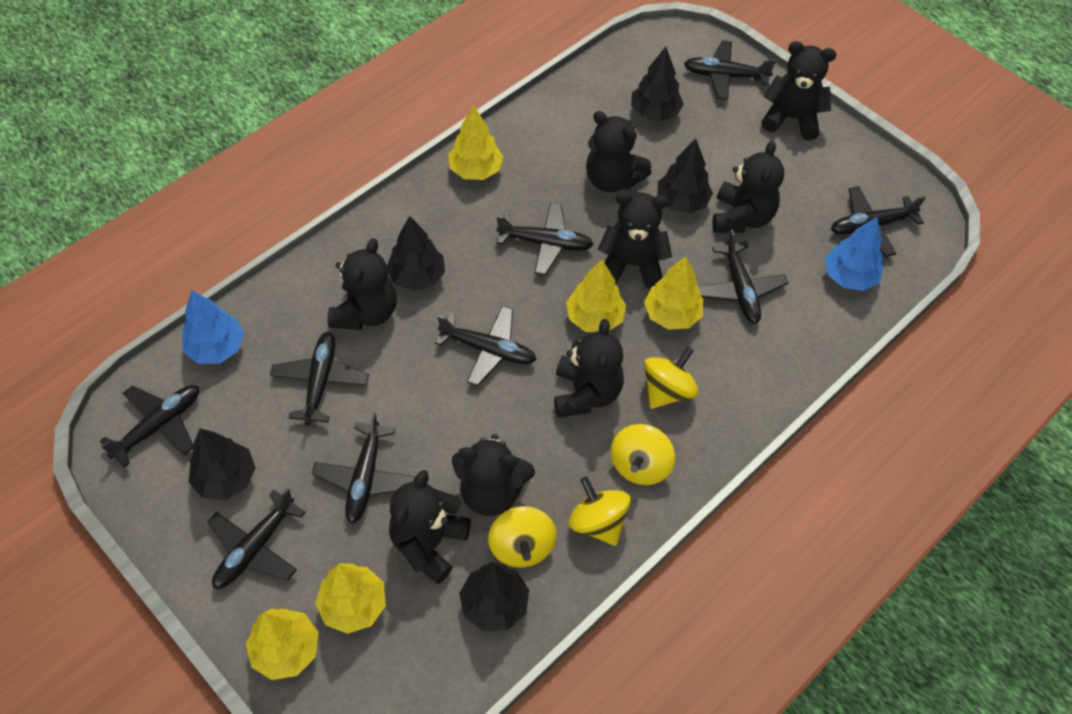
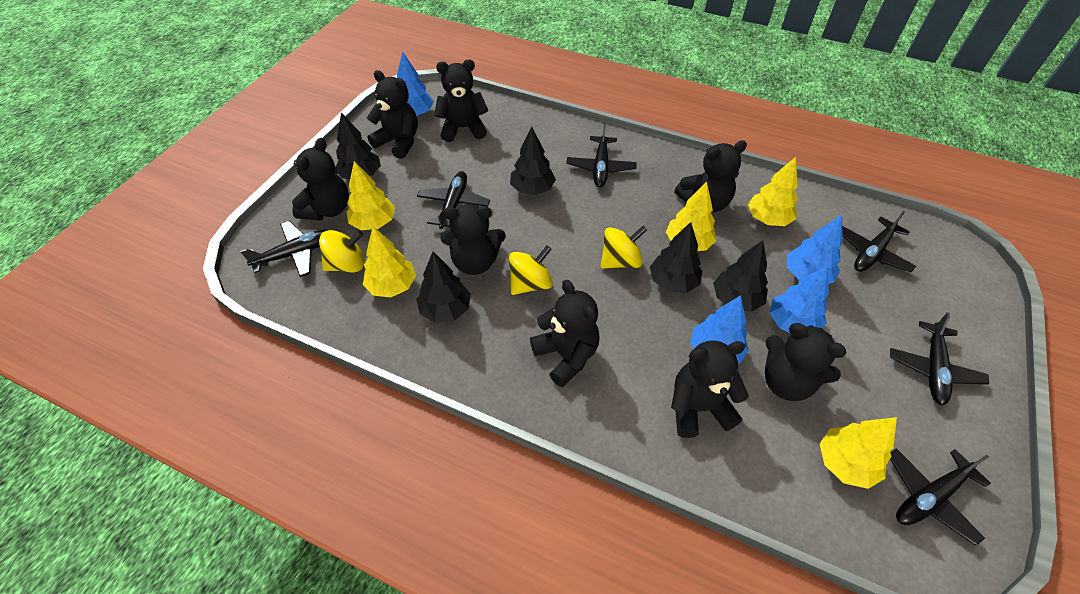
black plane: 9 -> 6
blue tree: 2 -> 4
yellow spinning top: 4 -> 3

